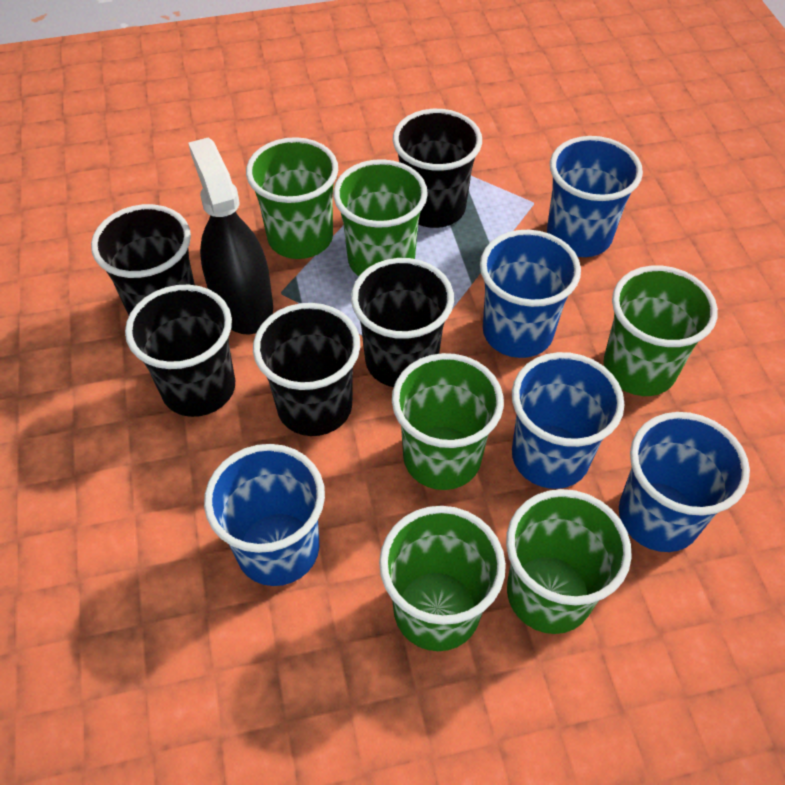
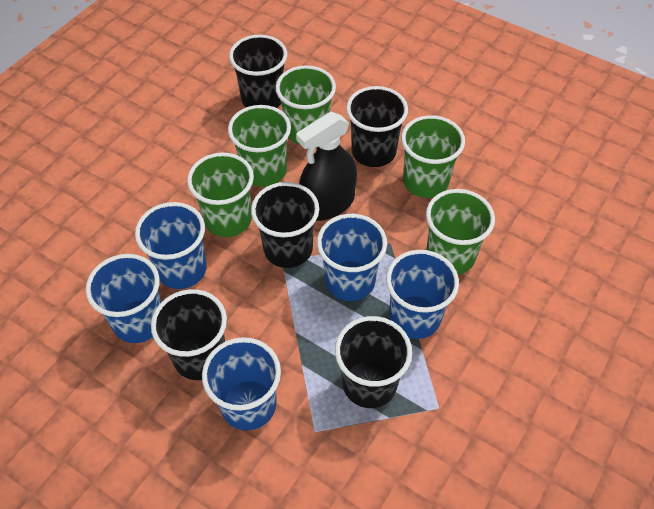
green cup: 6 -> 5

